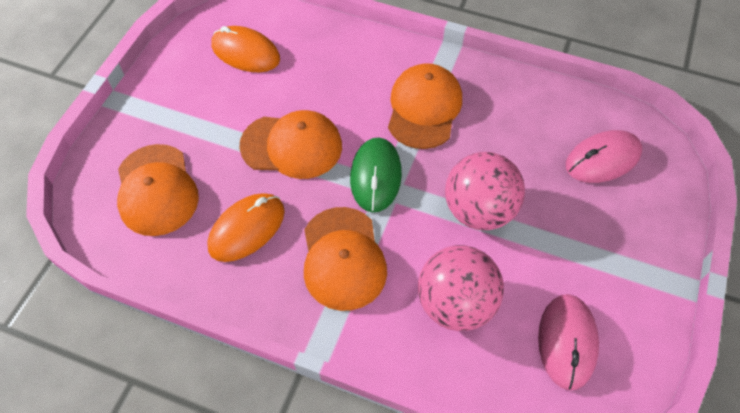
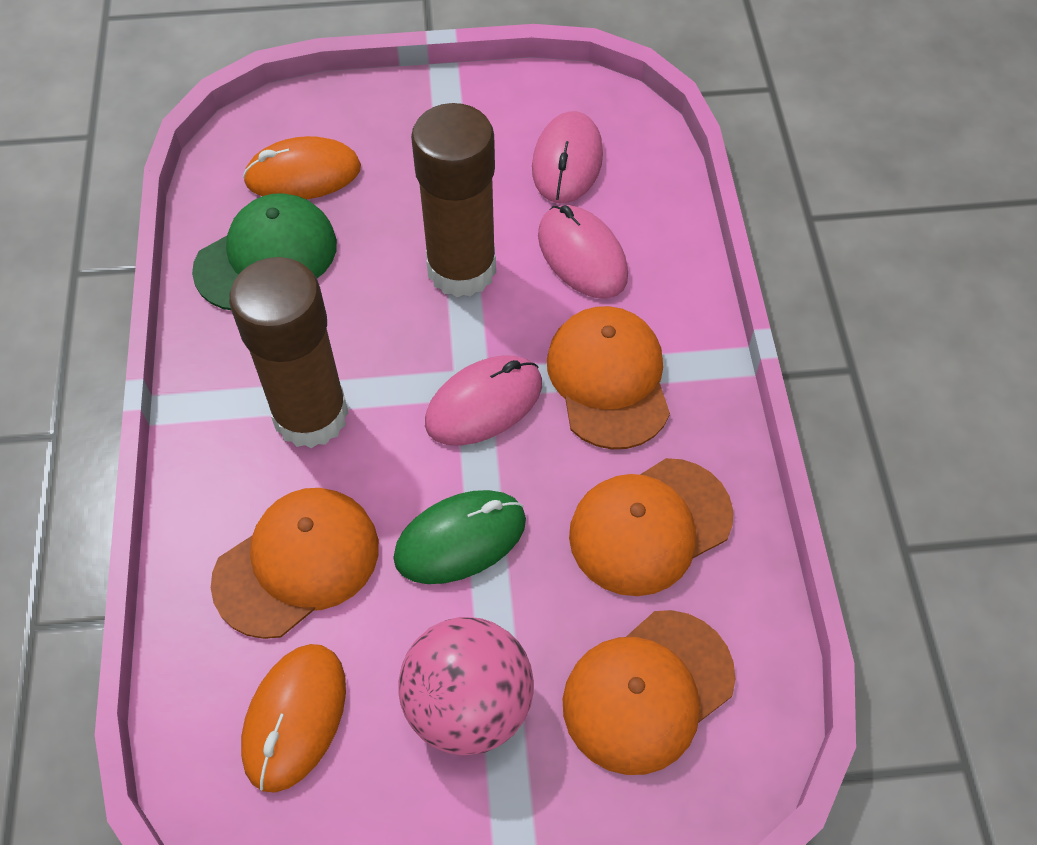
brown glue stick: 0 -> 2
green cap: 0 -> 1
pink ball: 2 -> 1
pink mouse: 2 -> 3

